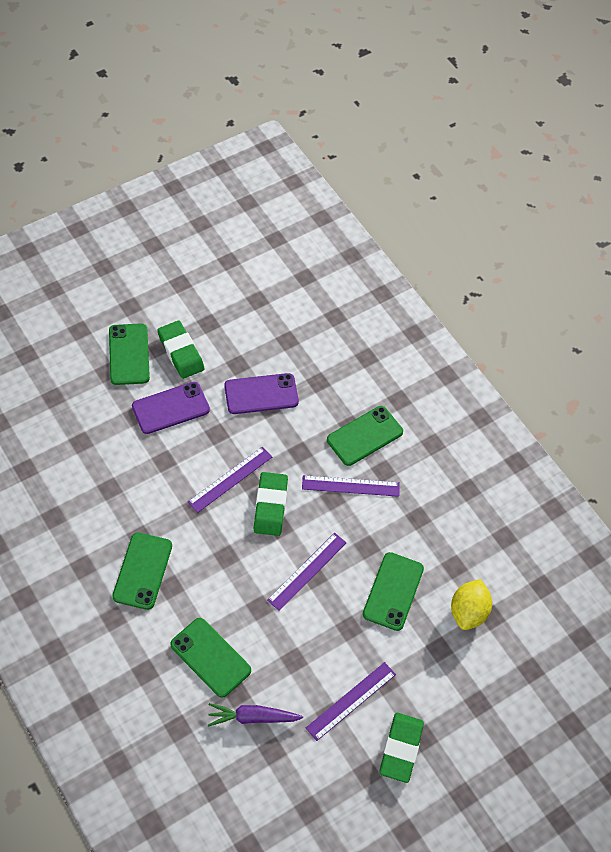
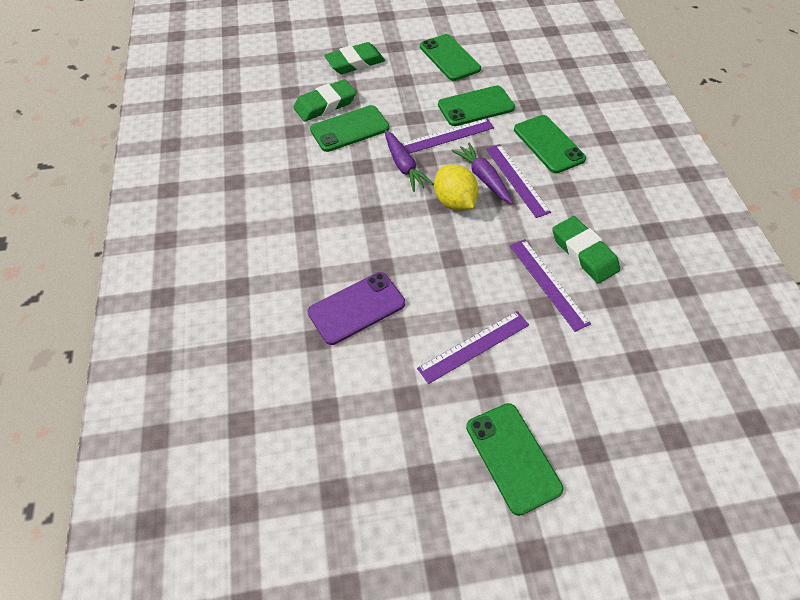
purple carrot: 1 -> 2
purple phone: 2 -> 1

